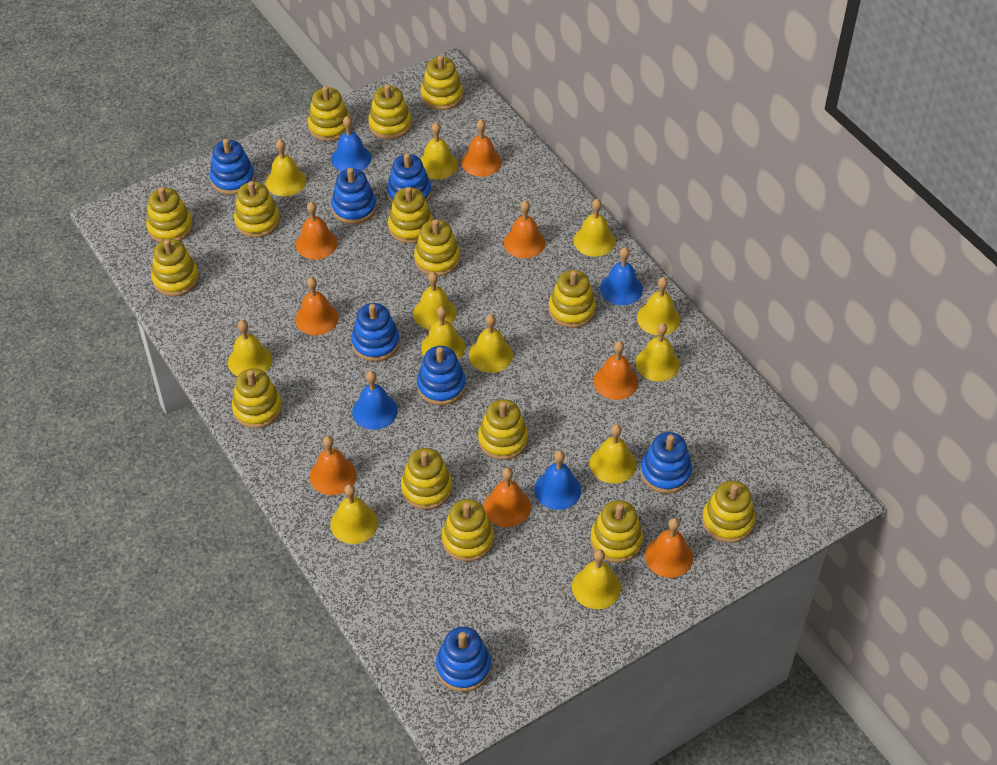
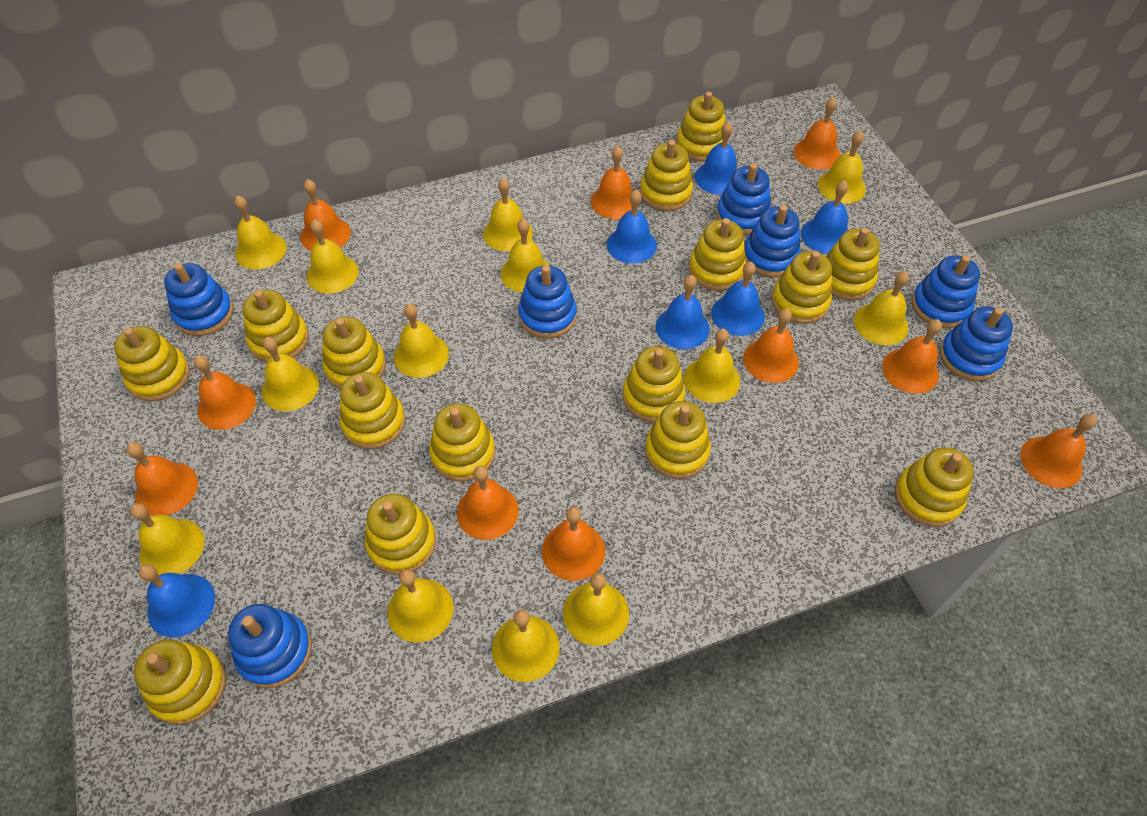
blue bell: 4 -> 6
orange bell: 8 -> 10
yellow bell: 12 -> 13

